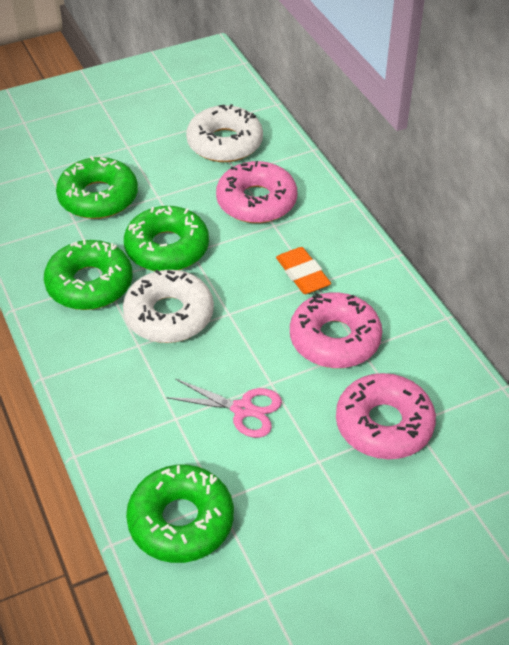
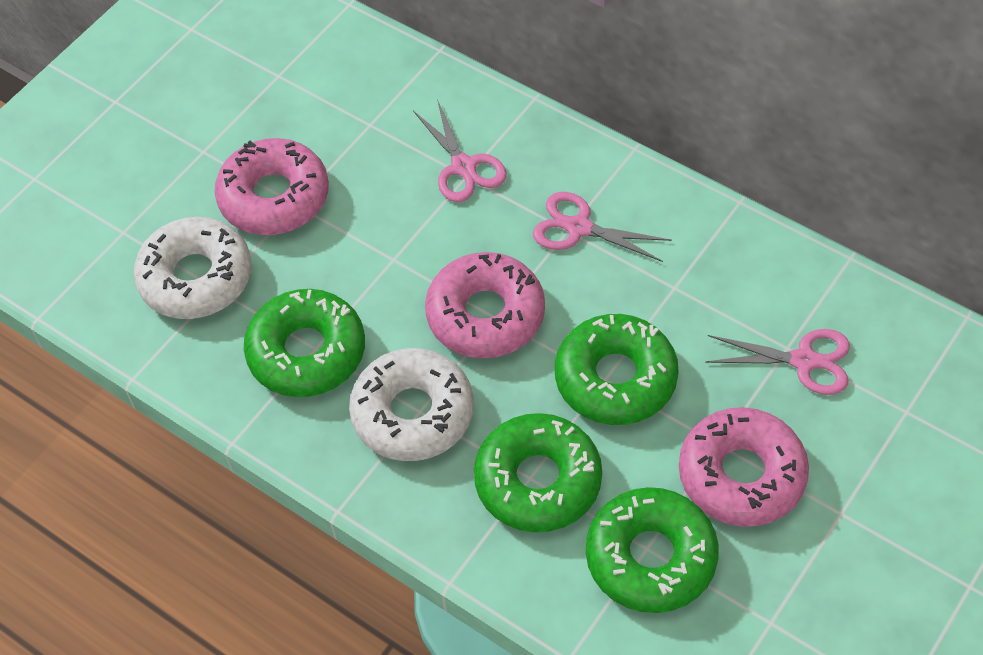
orange eraser: 1 -> 0
pink scissors: 1 -> 3

